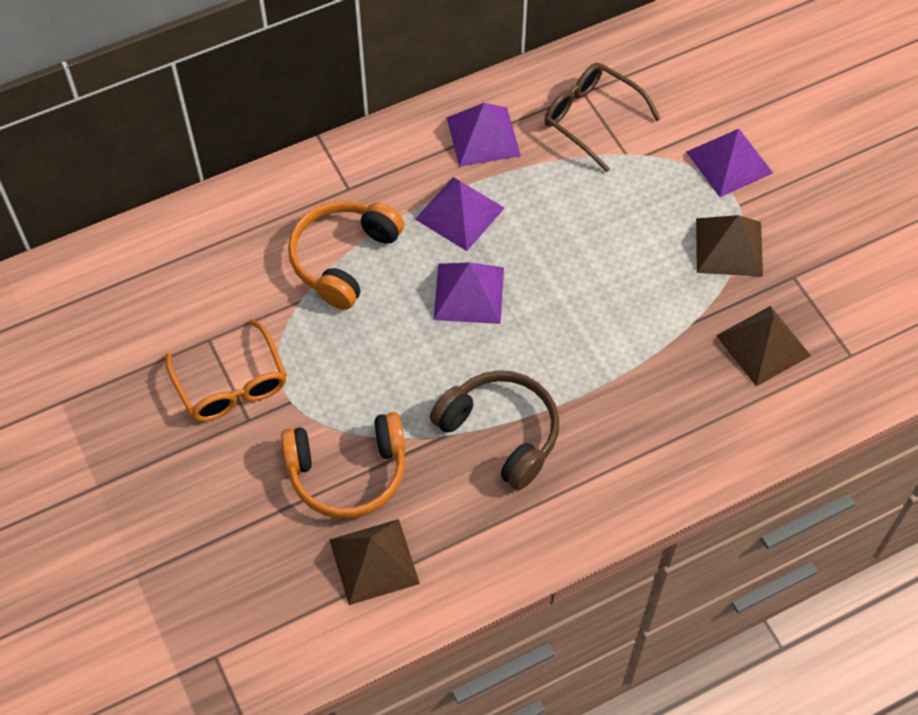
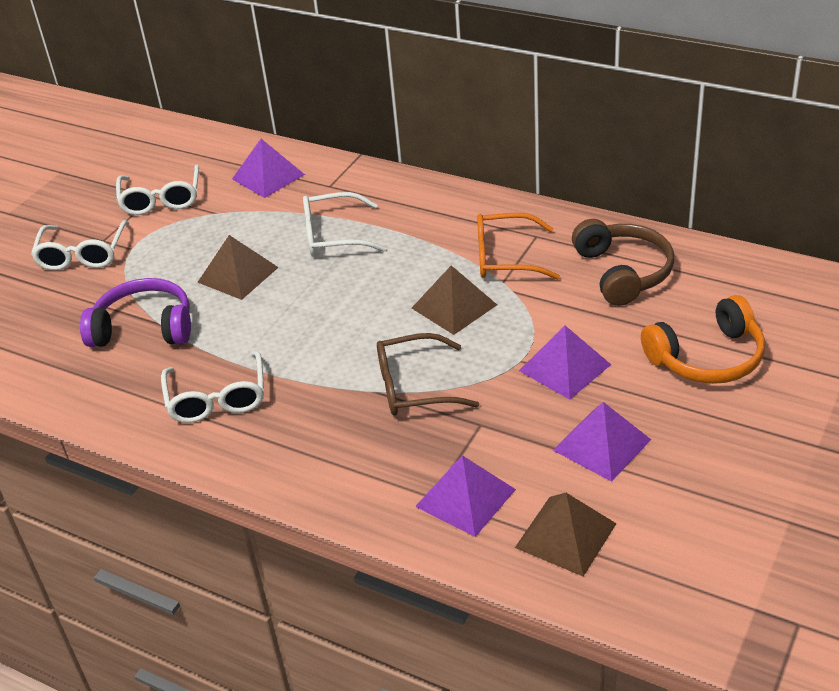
orange headphones: 2 -> 1
purple headphones: 0 -> 1
white glasses: 0 -> 4

